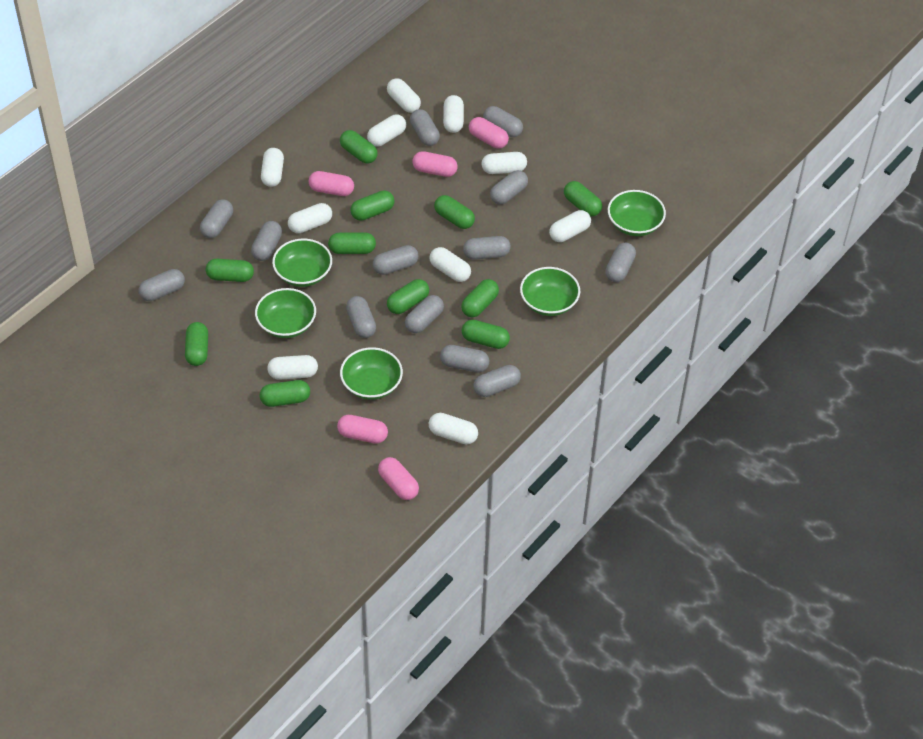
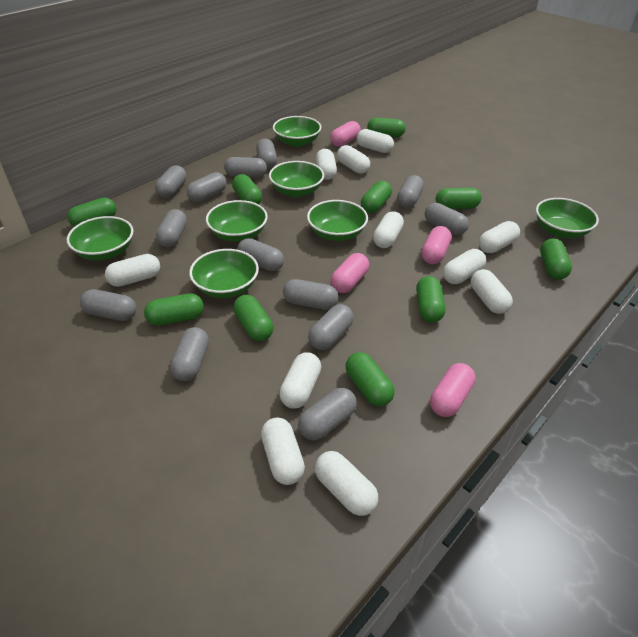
green bowl: 5 -> 7
green capsule: 11 -> 10
pink capsule: 5 -> 4
white capsule: 10 -> 11

